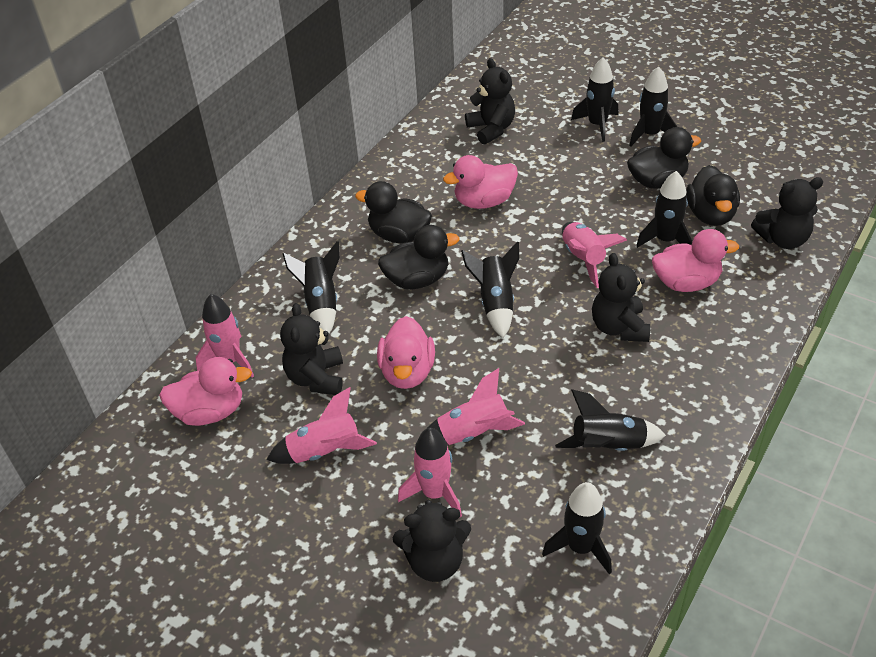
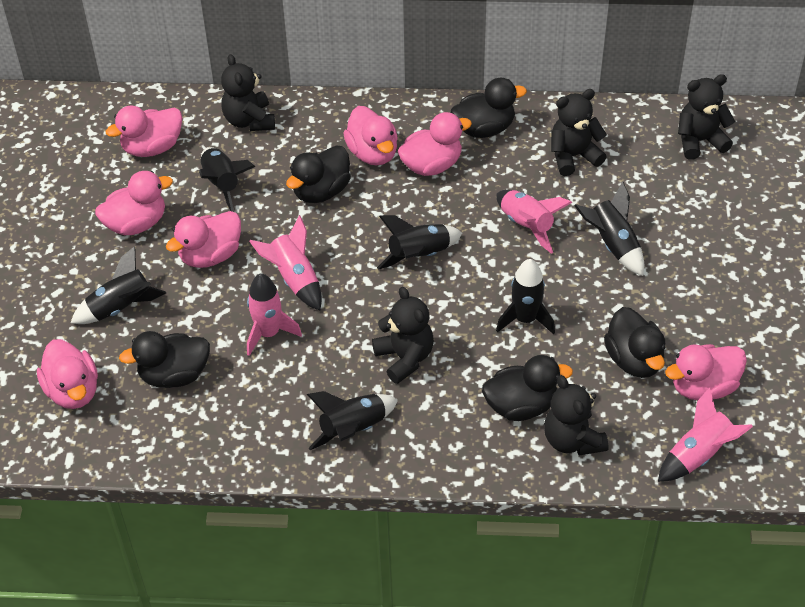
black duck: 4 -> 5
black rocket: 7 -> 6
pink duck: 4 -> 7
pink rocket: 5 -> 4

